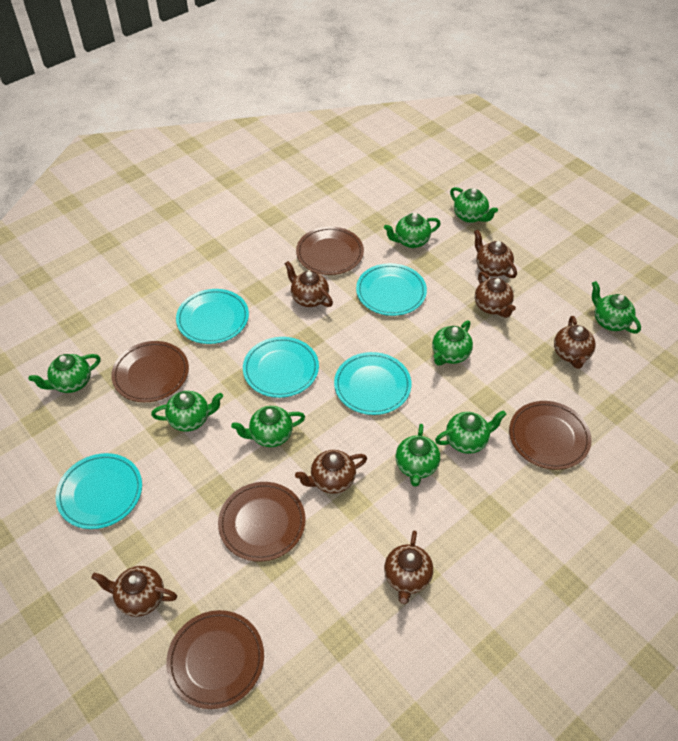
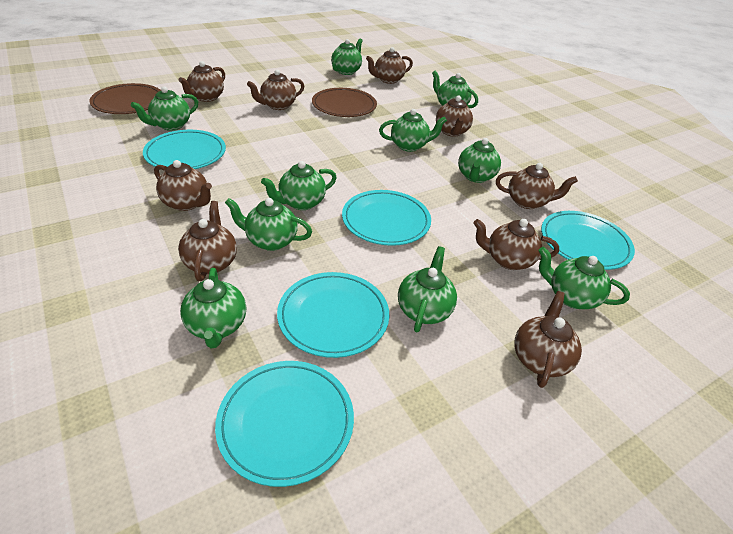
brown plate: 5 -> 2
brown teapot: 7 -> 9
green teapot: 9 -> 10

